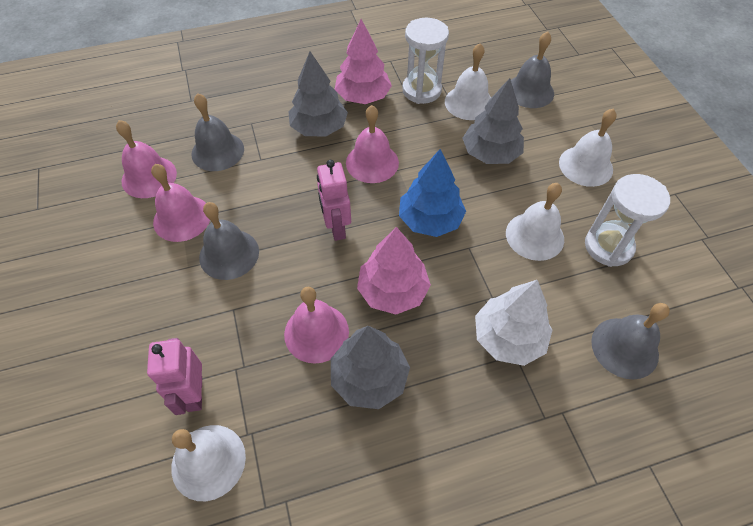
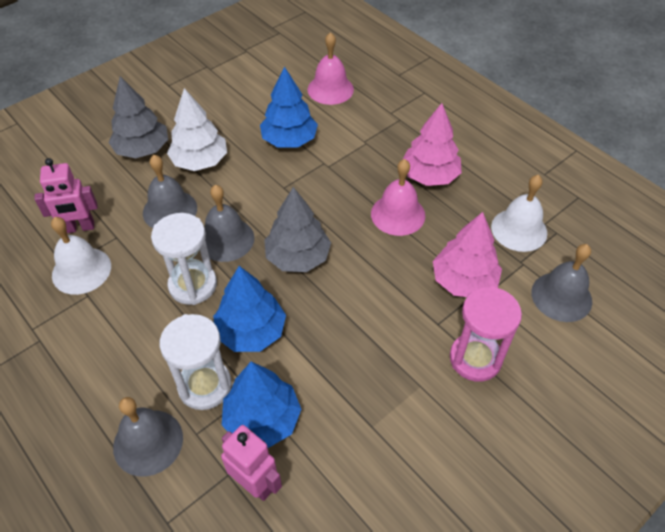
blue tree: 1 -> 3
grey tree: 3 -> 2
pink bell: 4 -> 2
pink hourglass: 0 -> 1
white bell: 4 -> 2

